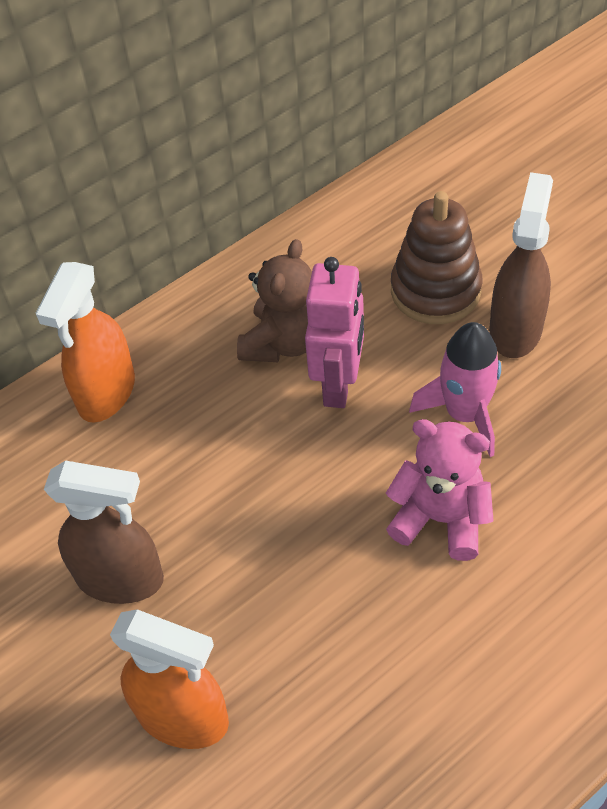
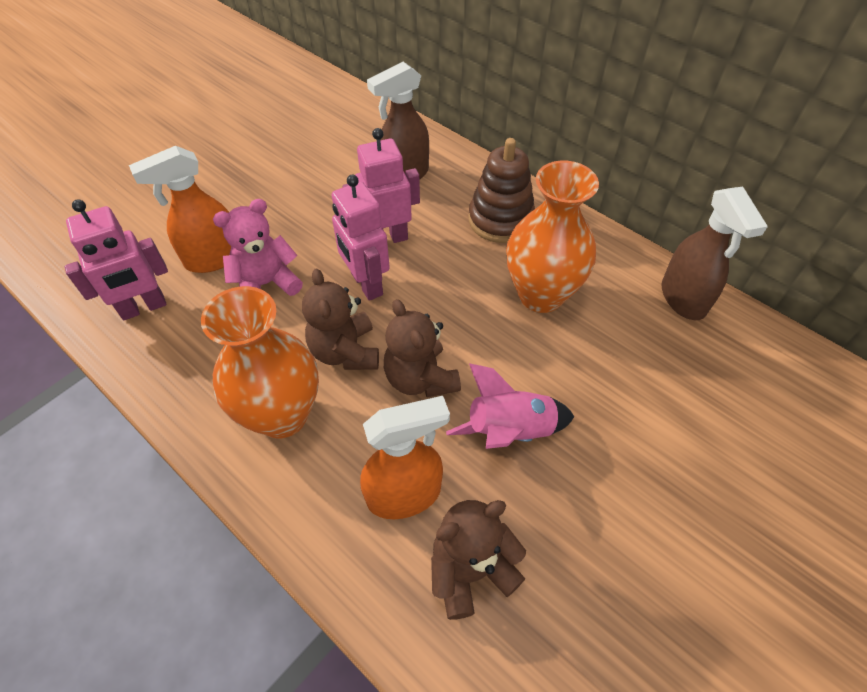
brown teddy bear: 1 -> 3
orange vase: 0 -> 2
pink robot: 1 -> 3

